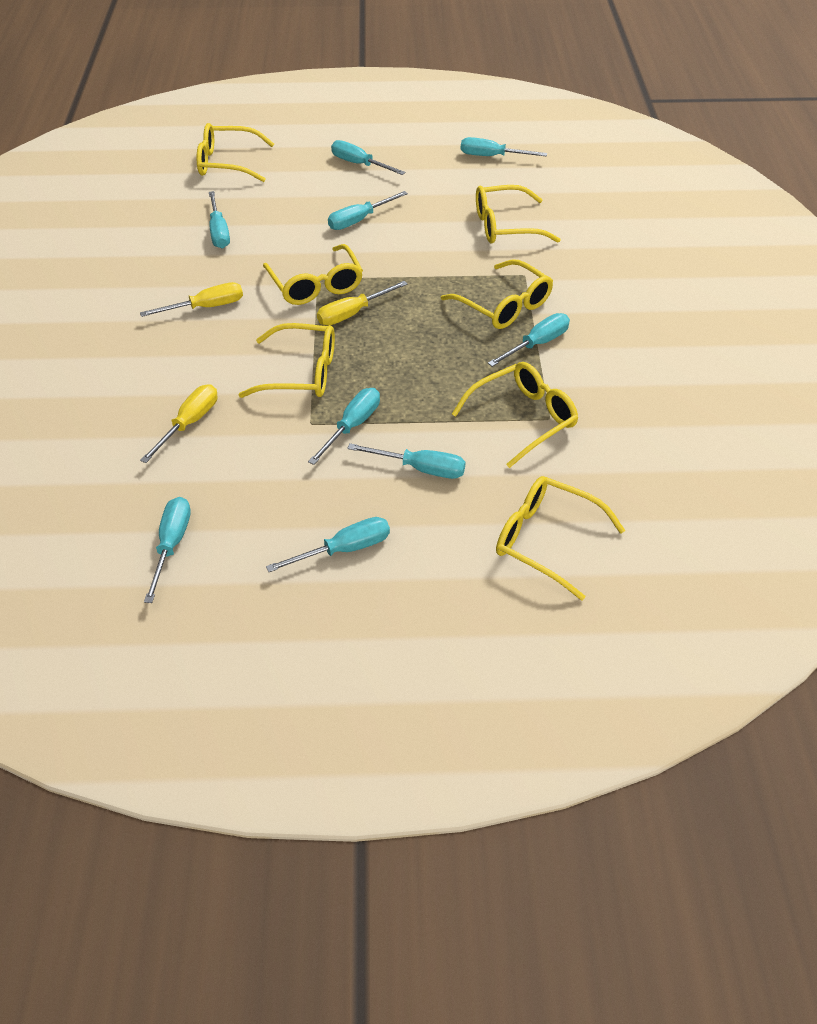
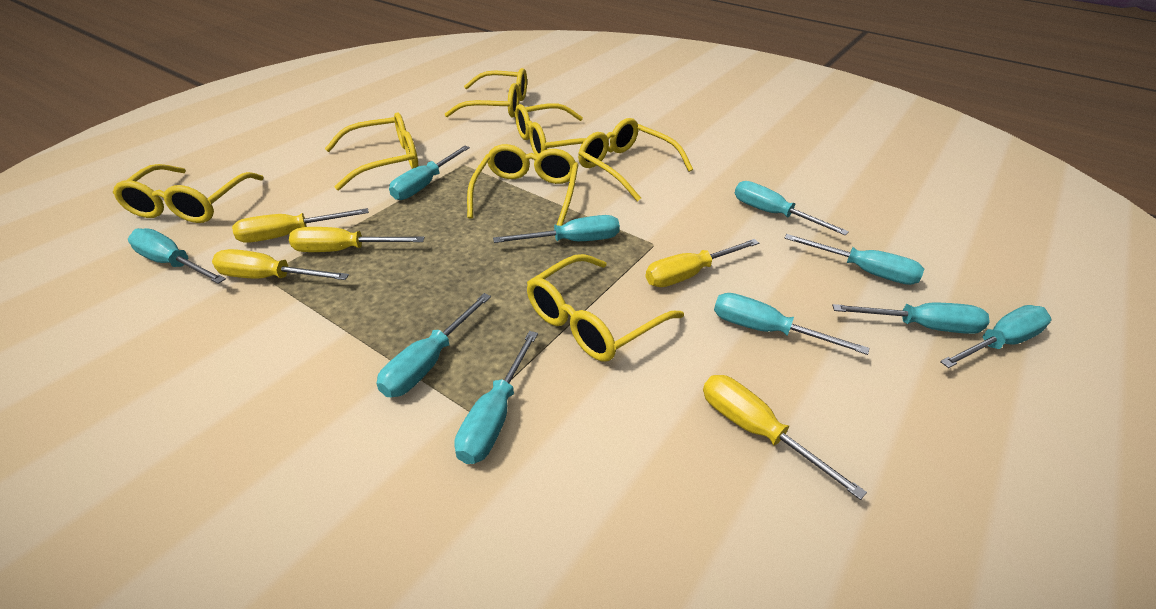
turquoise screwdriver: 9 -> 10
yellow screwdriver: 3 -> 5

